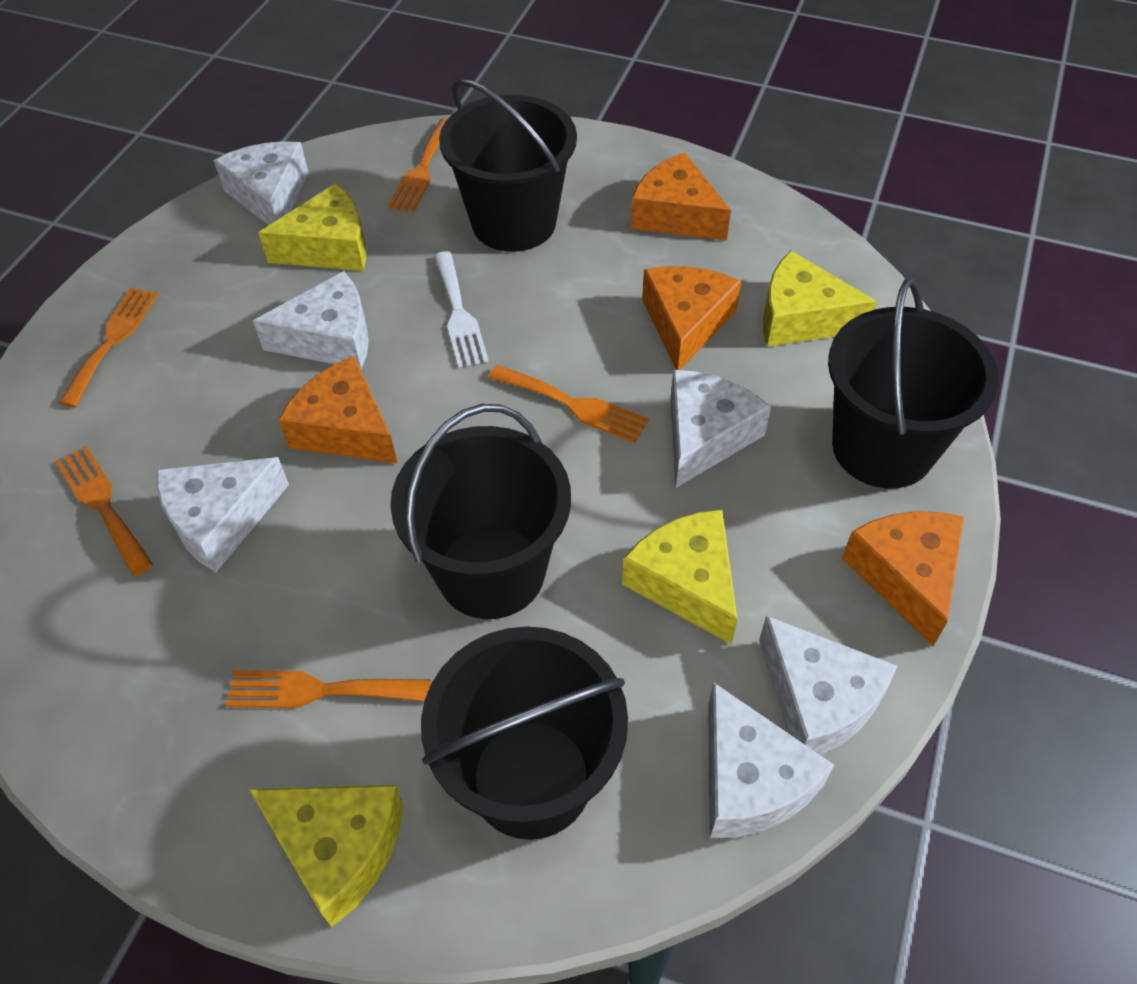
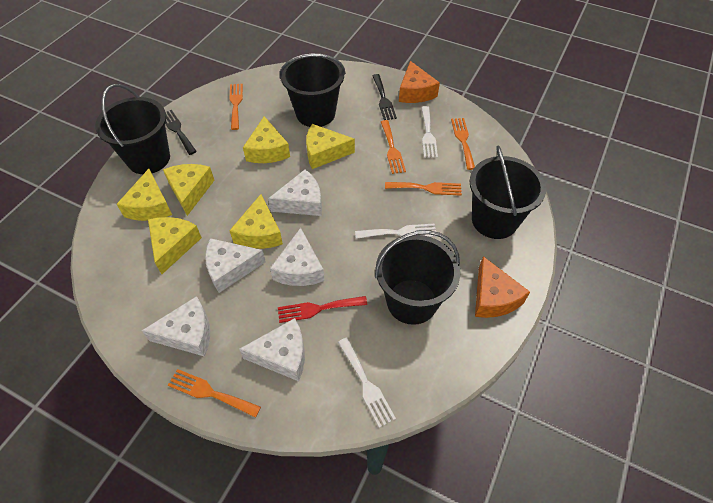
black fork: 0 -> 2
orange cheese: 4 -> 2
red fork: 0 -> 1
white cheese: 6 -> 5
white fork: 1 -> 3
yellow cheese: 4 -> 6

